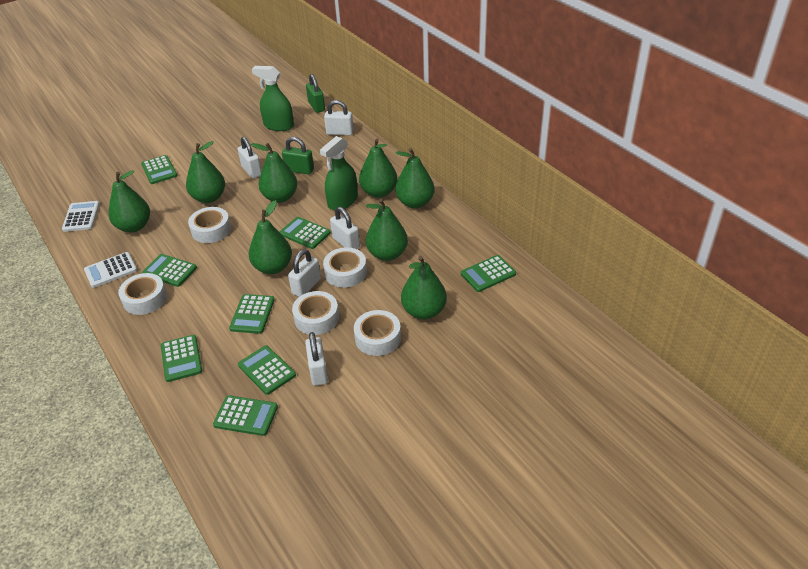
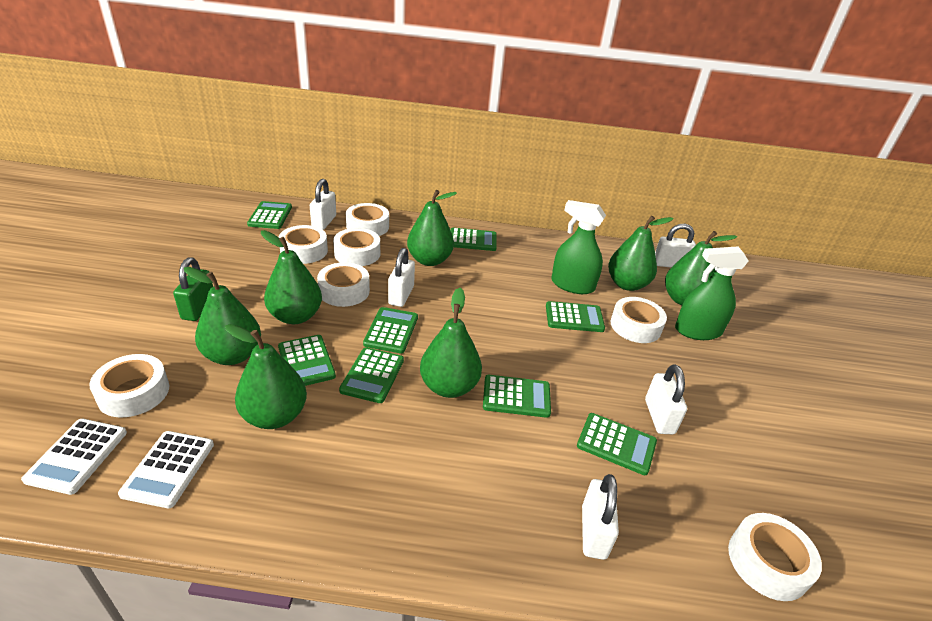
green padlock: 2 -> 1
green pear: 8 -> 7
white tape: 5 -> 7

